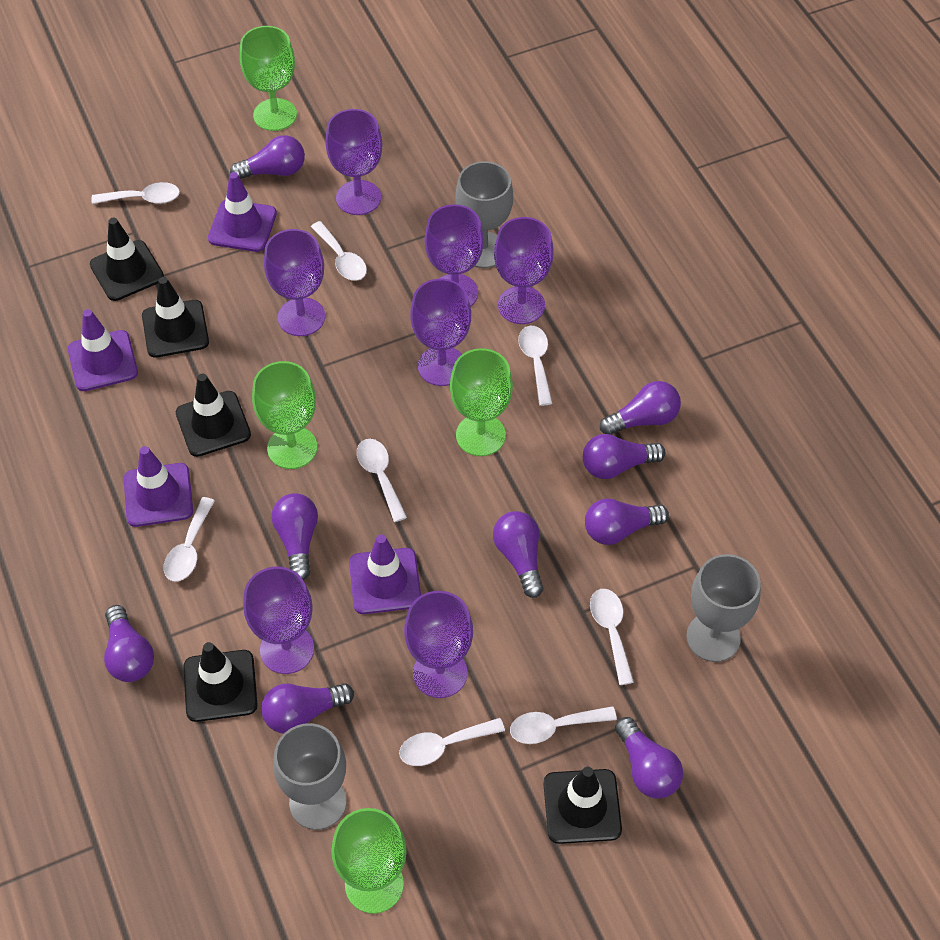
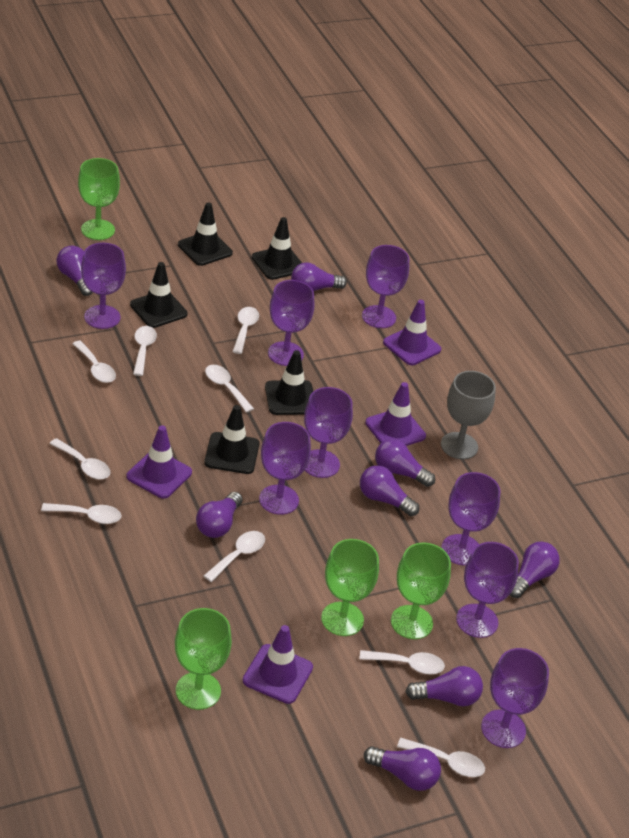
grey goblet: 3 -> 1
purple goblet: 7 -> 8
purple light bulb: 9 -> 8
white spoon: 8 -> 9

